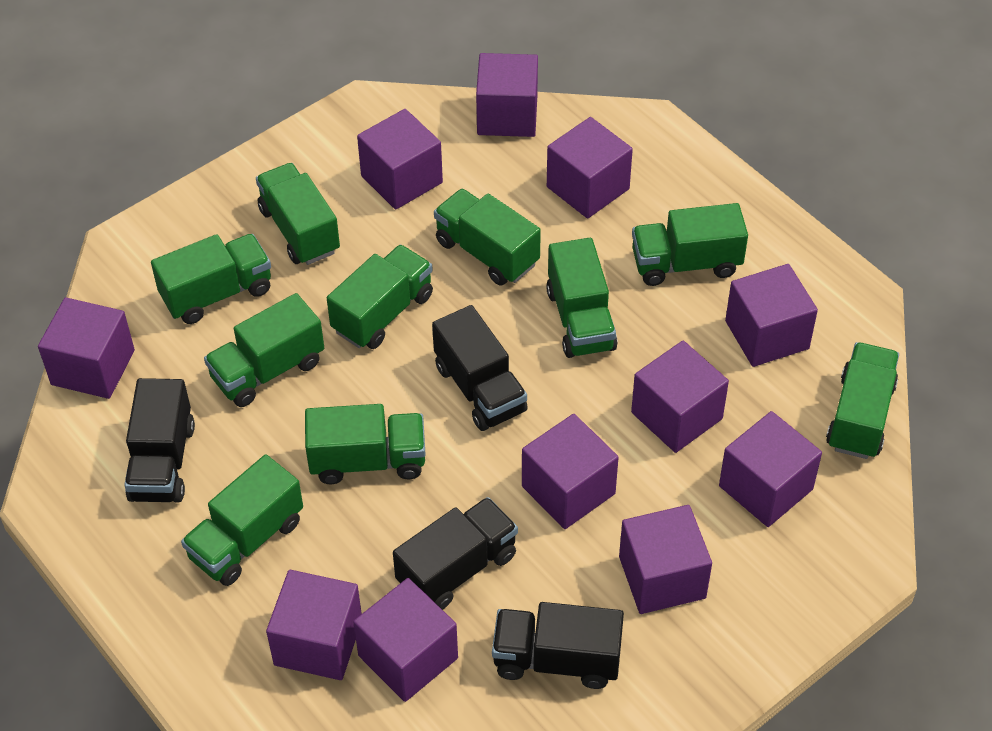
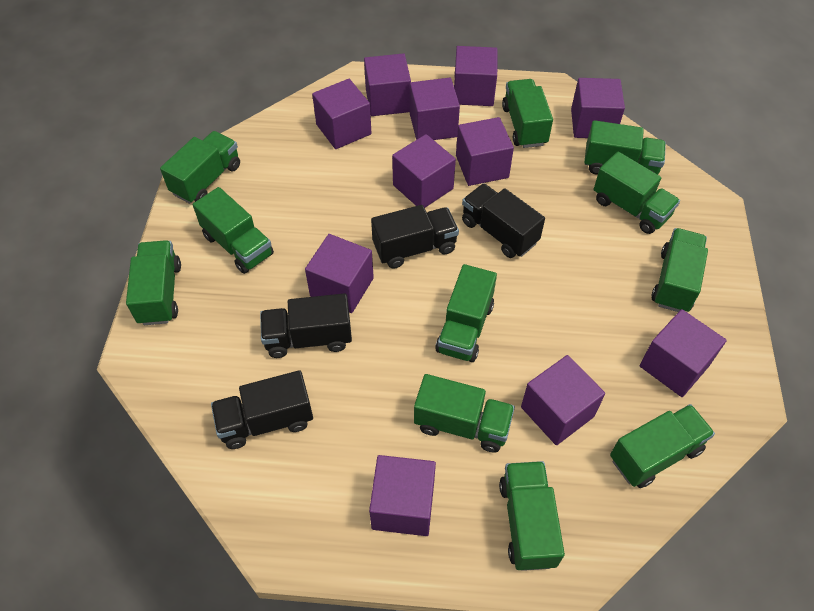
green truck: 10 -> 11

